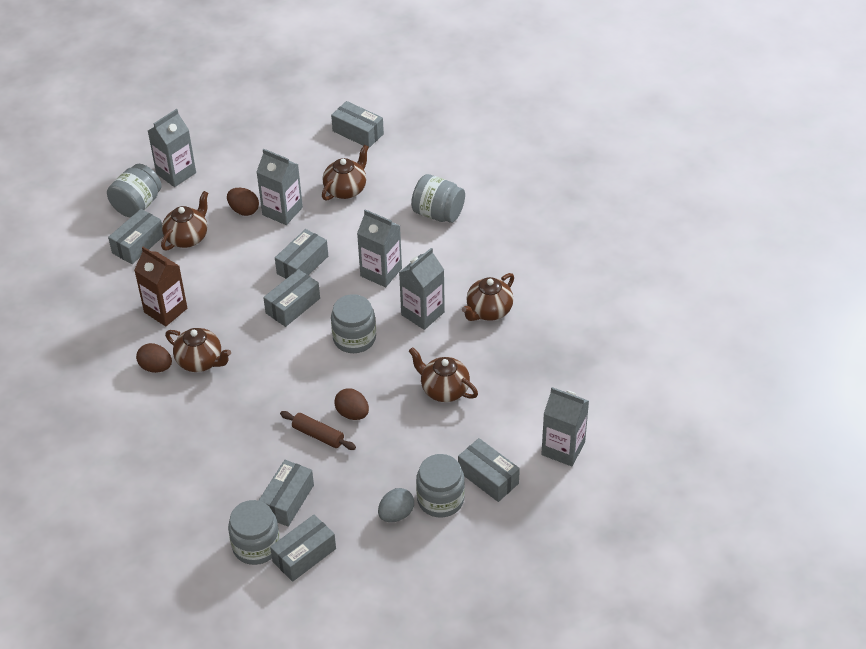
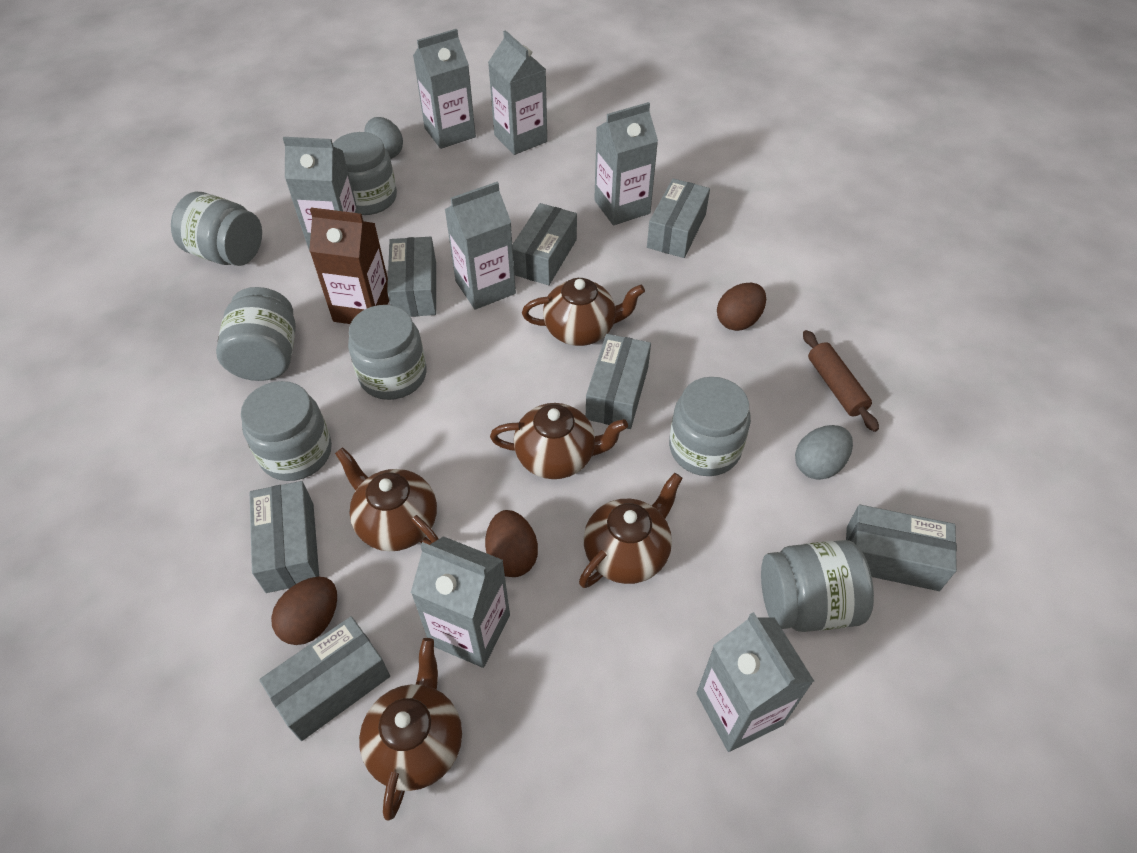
grey carton: 5 -> 7
grey egg: 1 -> 2
grey jar: 5 -> 7

